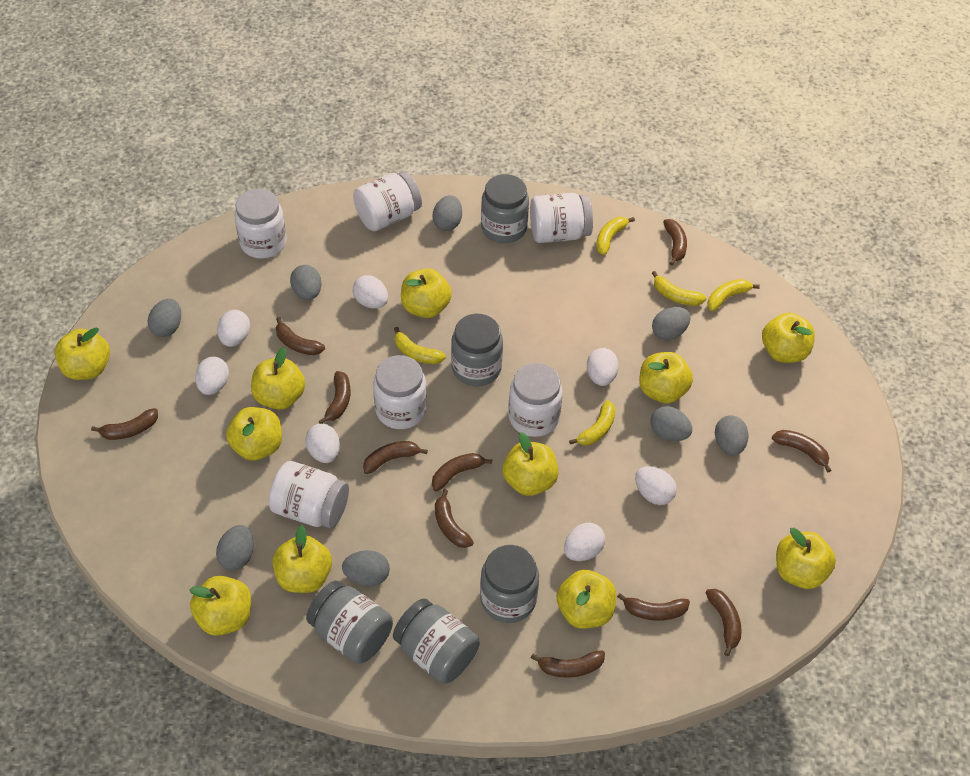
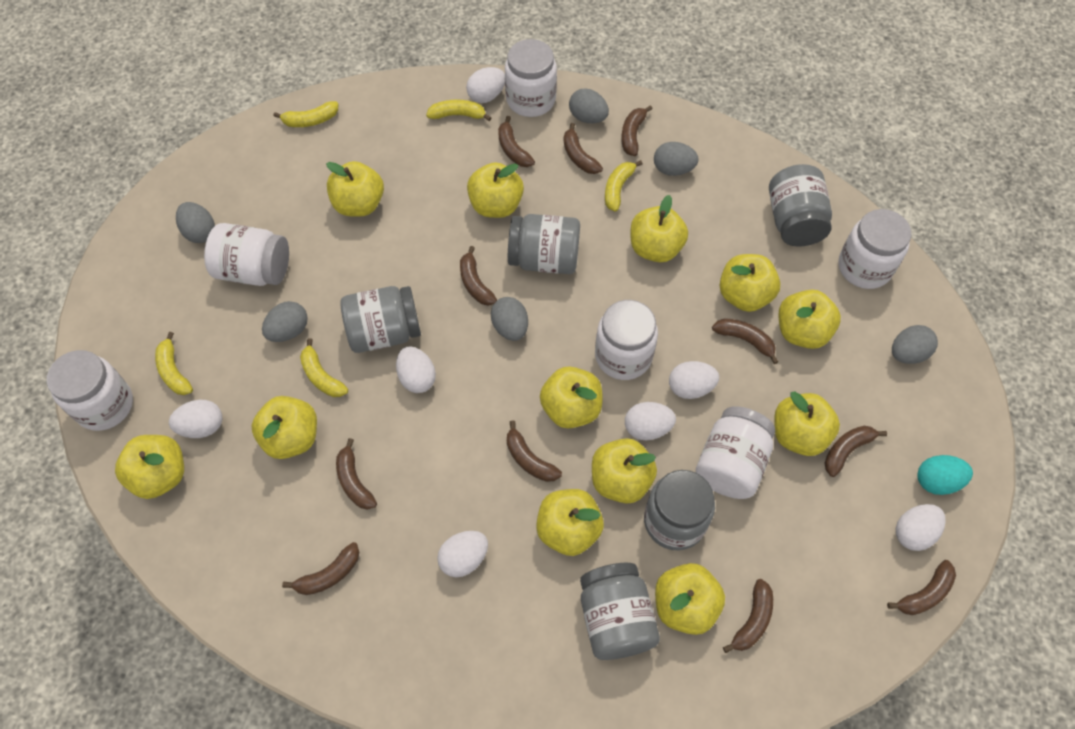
grey egg: 8 -> 6
turquoise egg: 0 -> 1
yellow apple: 11 -> 12

